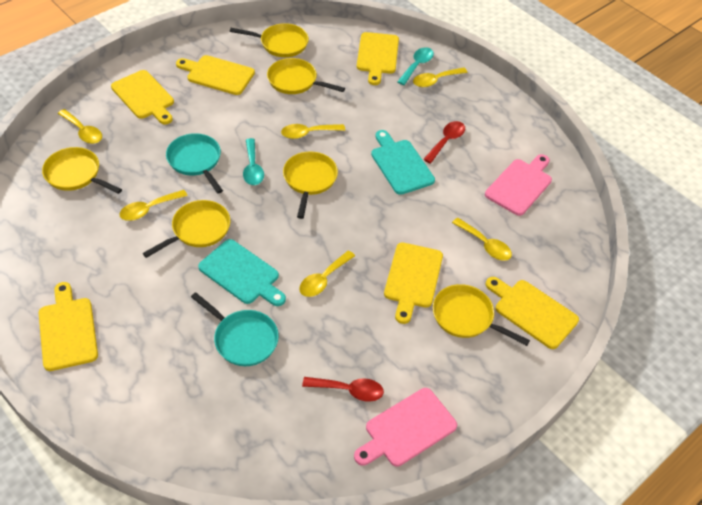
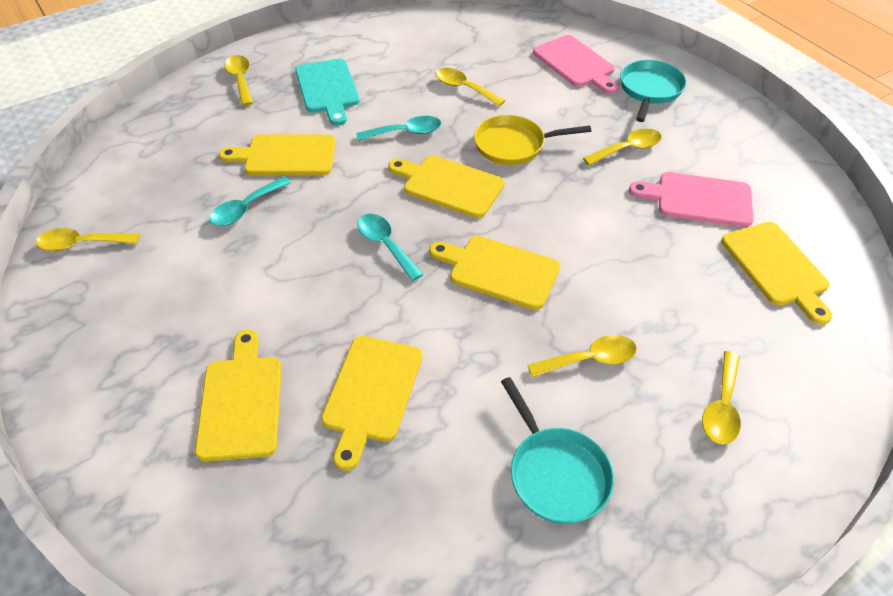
red spoon: 2 -> 0
turquoise cutting board: 2 -> 1
turquoise spoon: 2 -> 3
yellow pan: 6 -> 1

